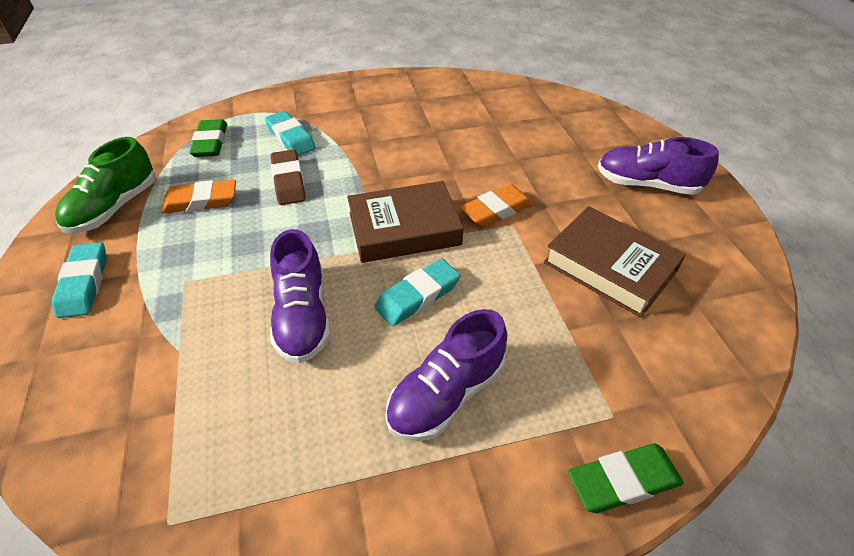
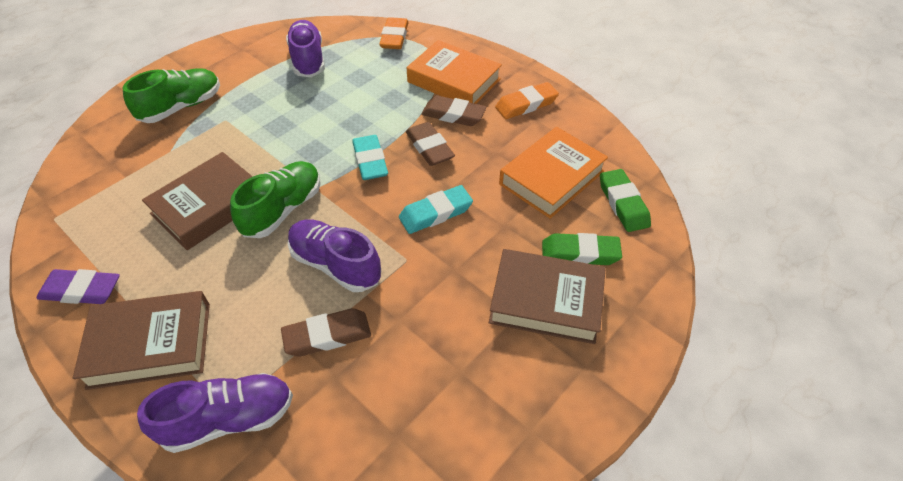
brown book: 2 -> 3
brown eraser: 1 -> 3
green shoe: 1 -> 2
orange book: 0 -> 2
purple eraser: 0 -> 1
turquoise eraser: 3 -> 2

